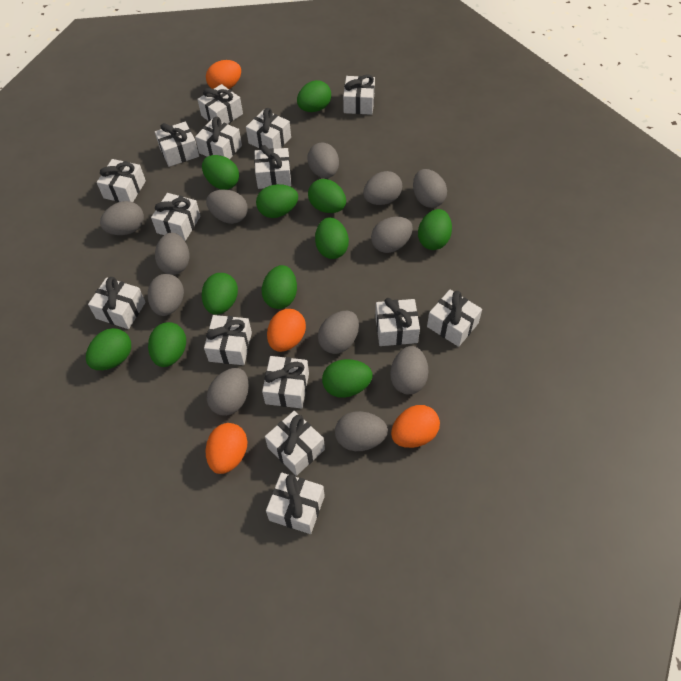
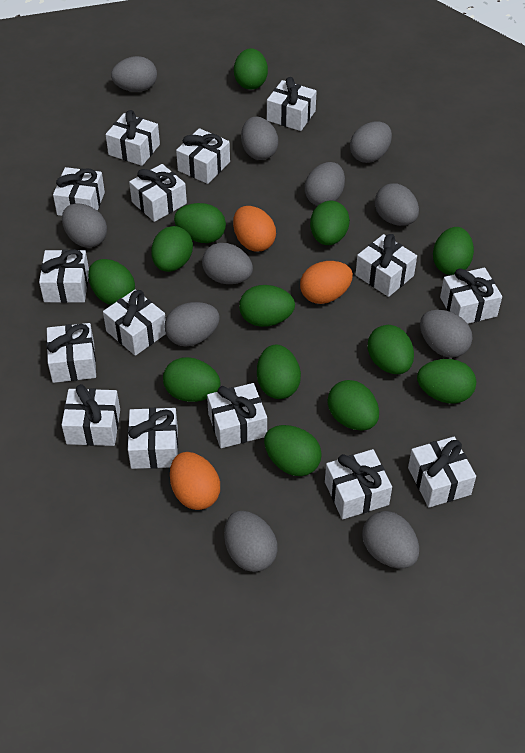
green egg: 11 -> 13
grey egg: 12 -> 11
orange egg: 4 -> 3

